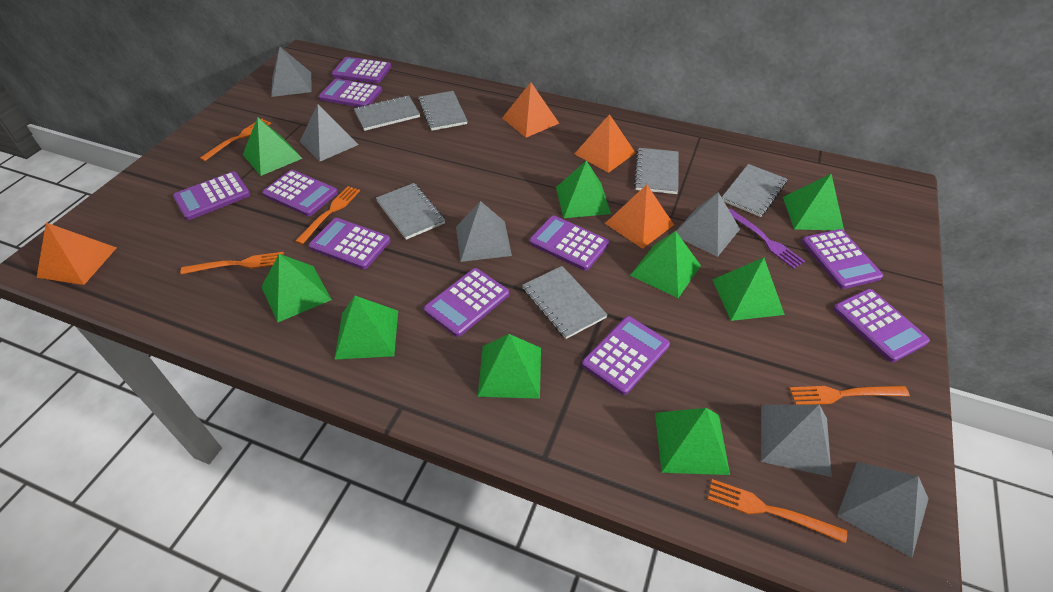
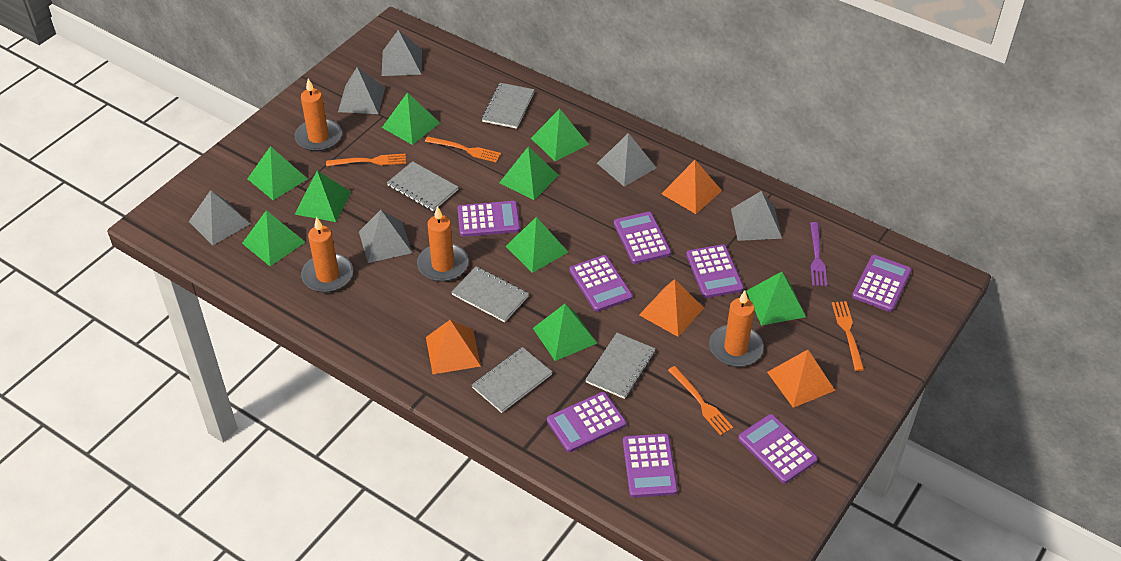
grey notebook: 6 -> 5
orange candle: 0 -> 4
orange fork: 5 -> 4
purple calculator: 10 -> 8

